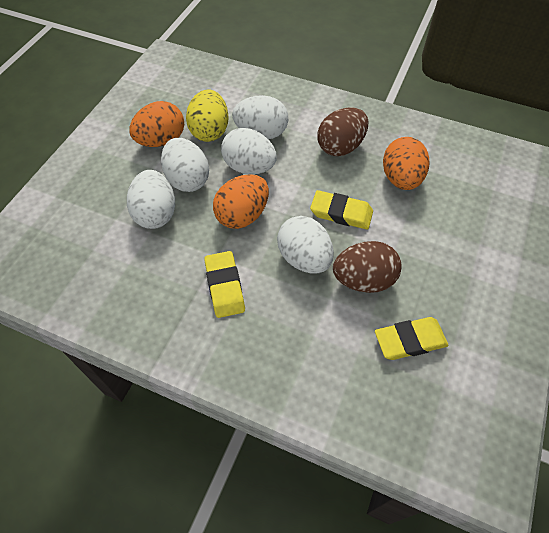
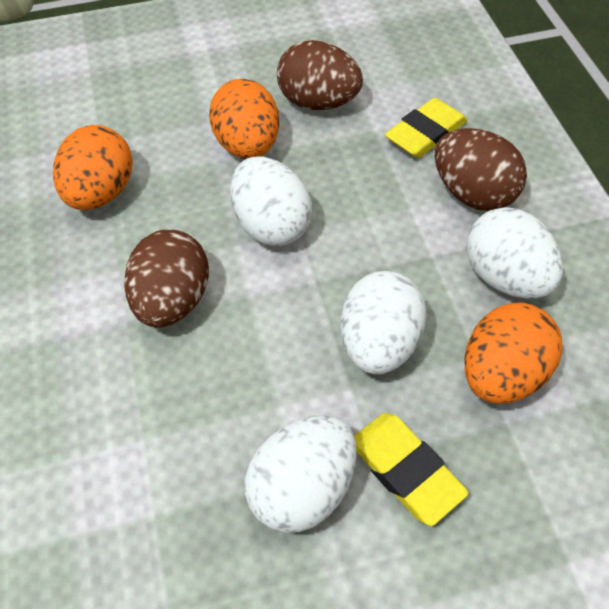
brown egg: 2 -> 3
white egg: 5 -> 4
yellow egg: 1 -> 0
yellow eraser: 3 -> 2

